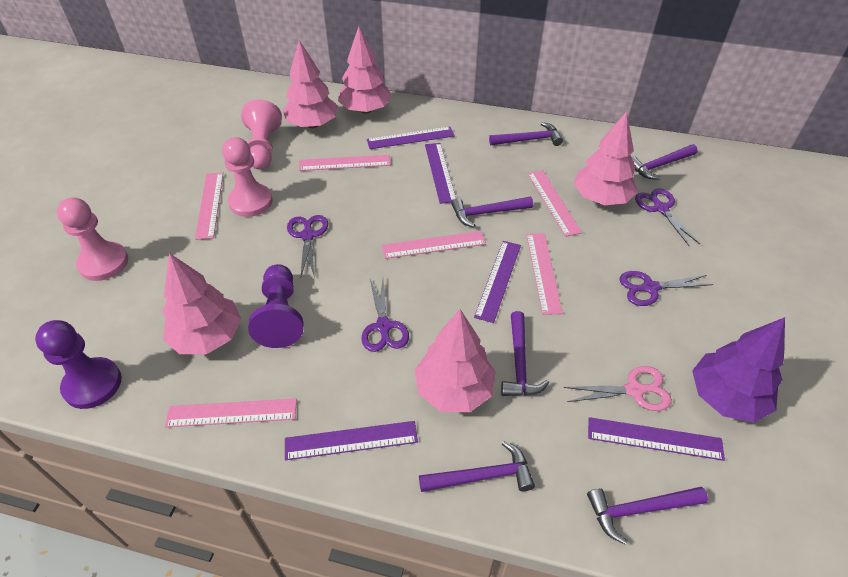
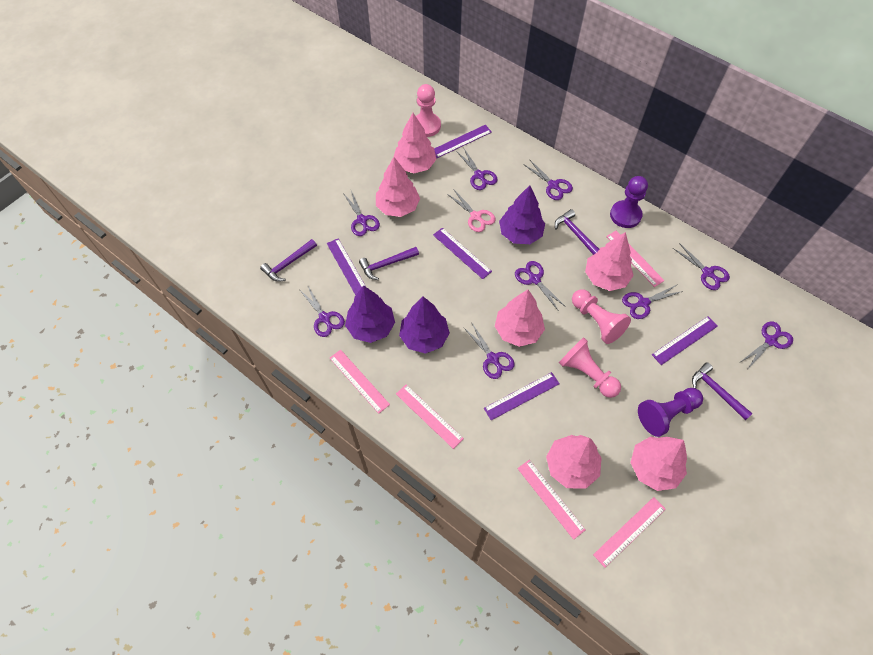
pink ruler: 6 -> 5
pink tree: 5 -> 6
purple hammer: 6 -> 4
purple scissors: 4 -> 9
purple tree: 1 -> 3

